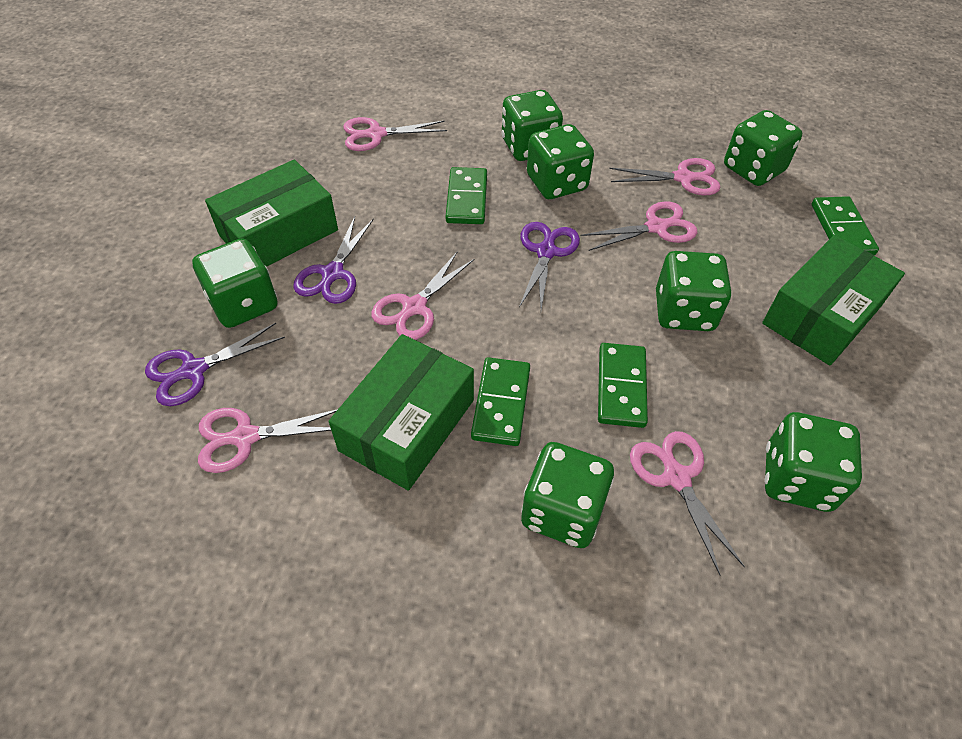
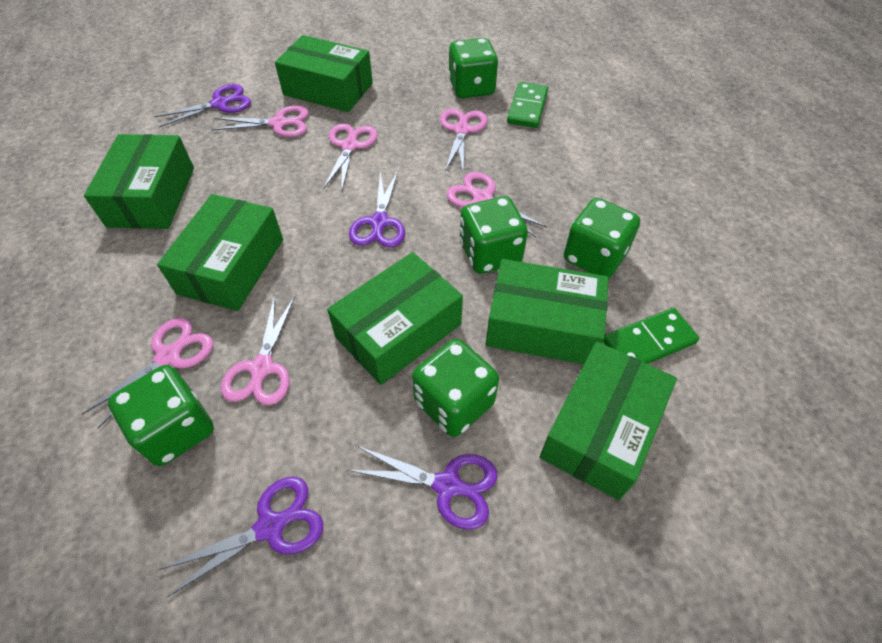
green box: 3 -> 6
green dice: 7 -> 5
green domino: 4 -> 2
purple scissors: 3 -> 4

